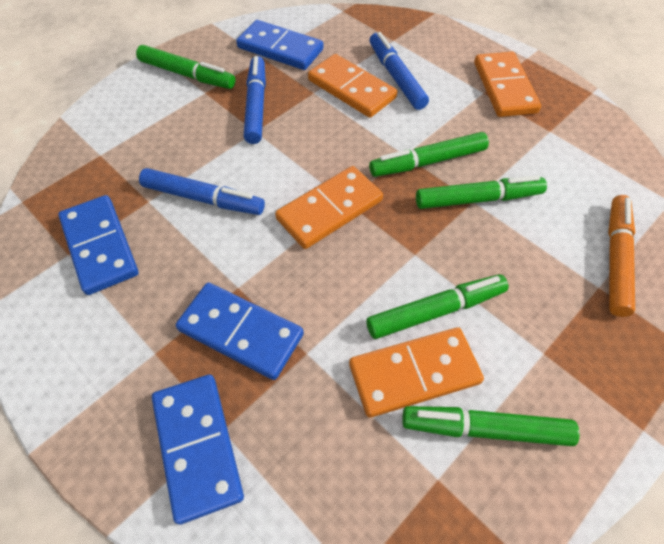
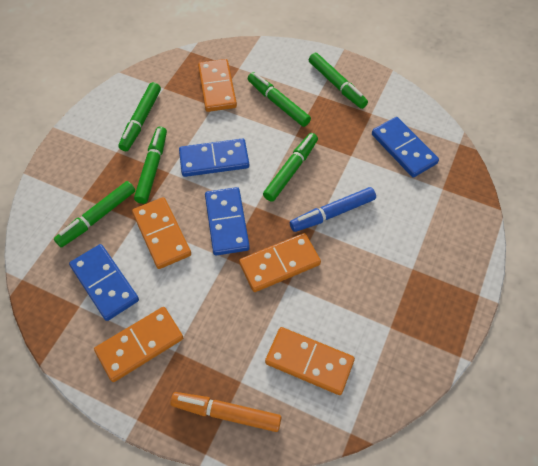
blue marker: 3 -> 1
green marker: 5 -> 6
orange domino: 4 -> 5

